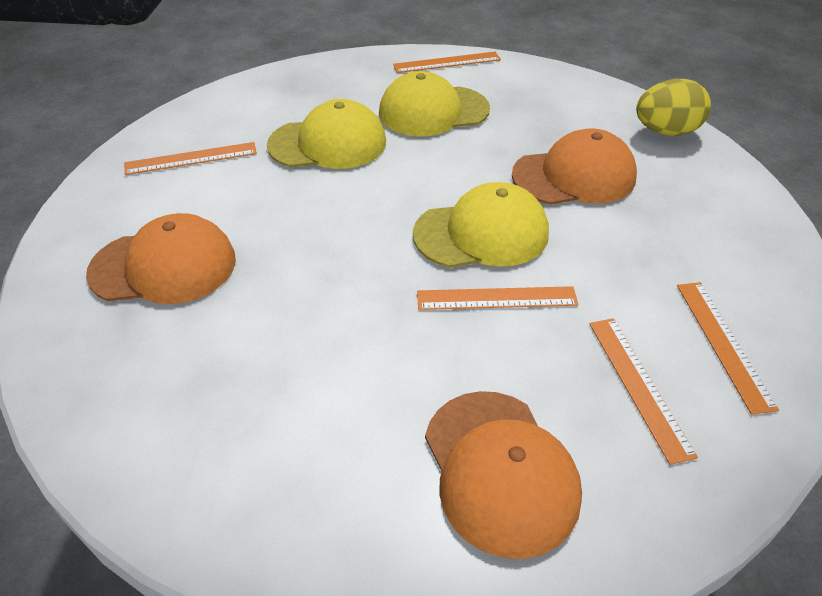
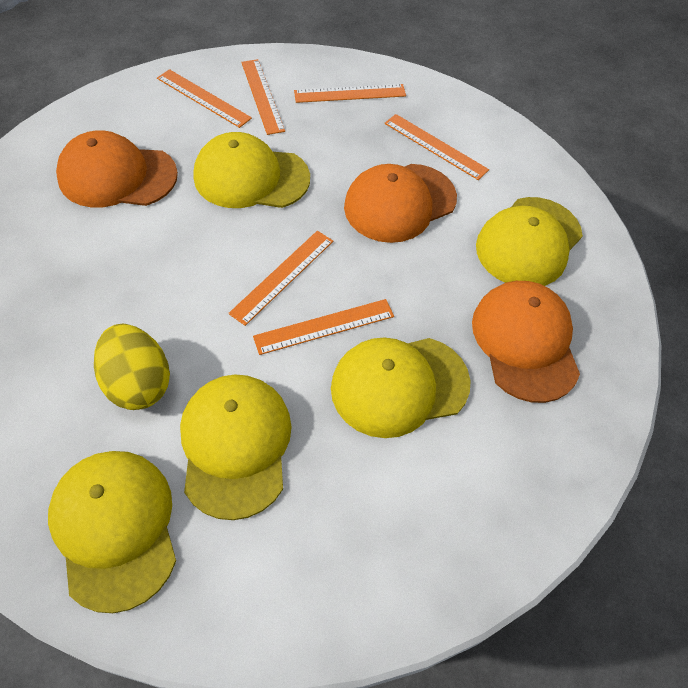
orange ruler: 5 -> 6
yellow cap: 3 -> 5

